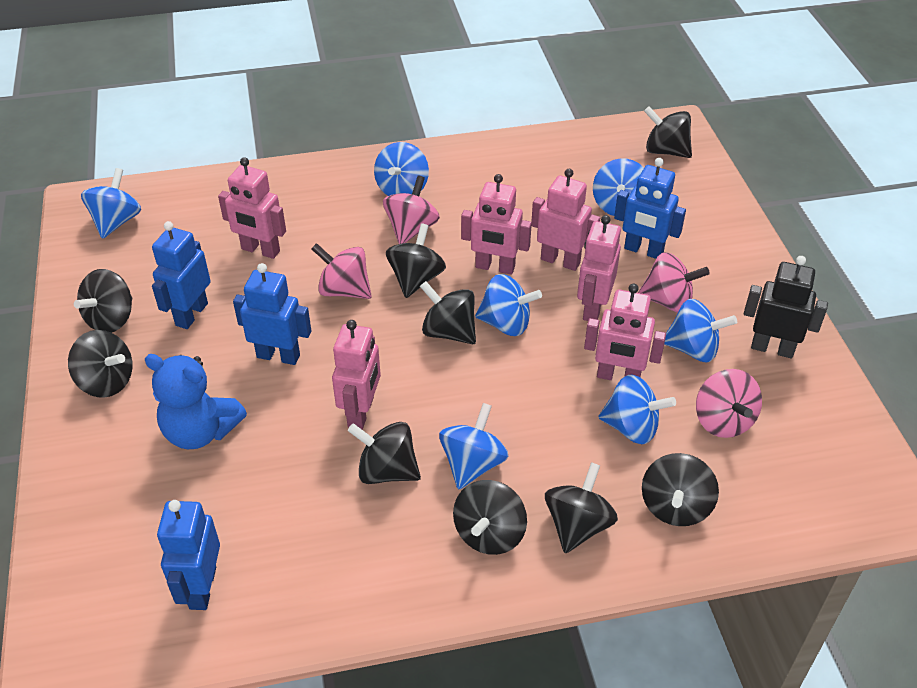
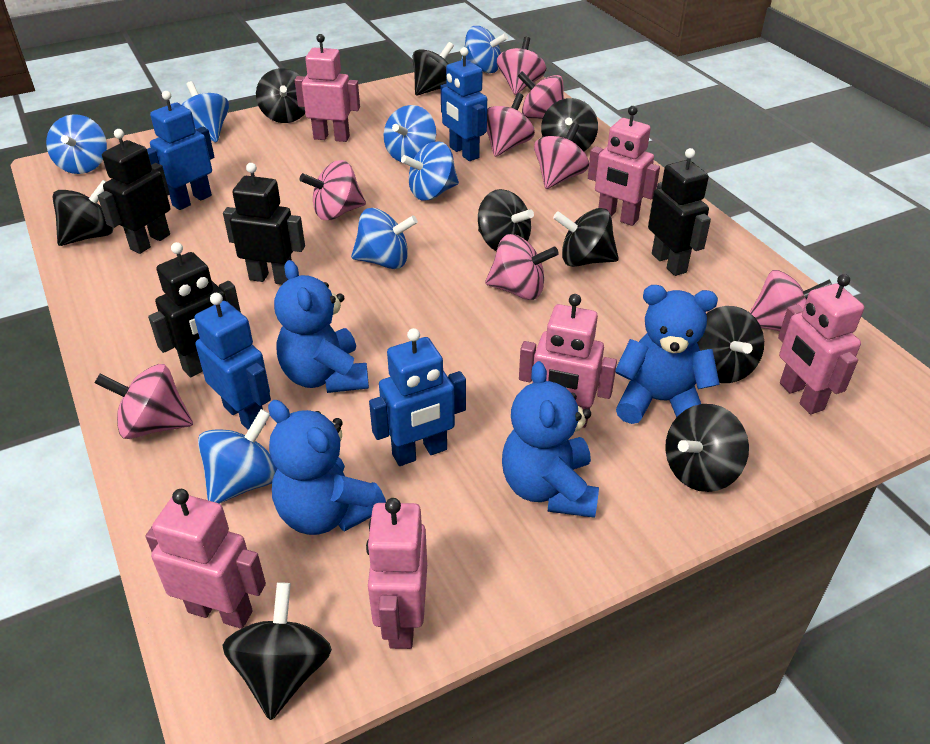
black robot: 1 -> 4
blue teddy bear: 1 -> 4
pink spinning top: 4 -> 8

